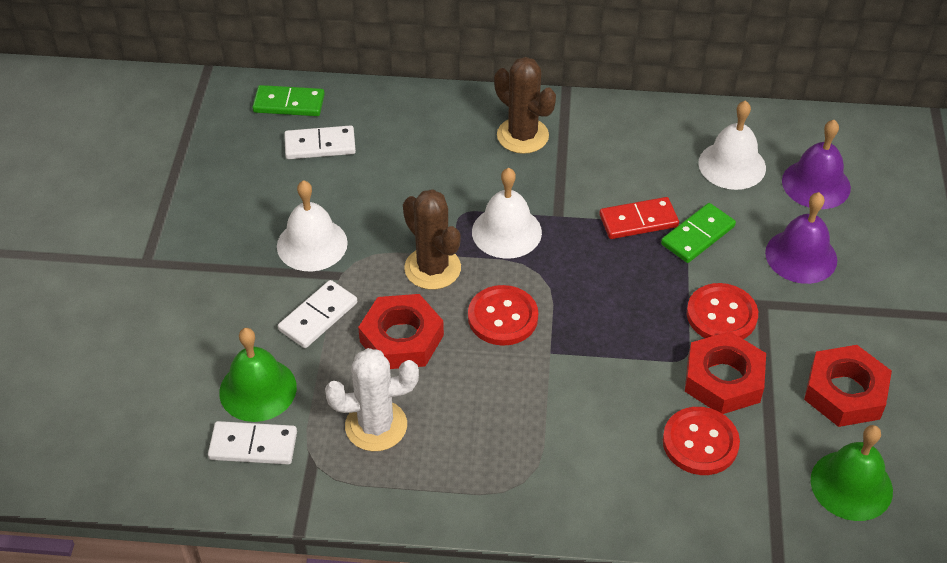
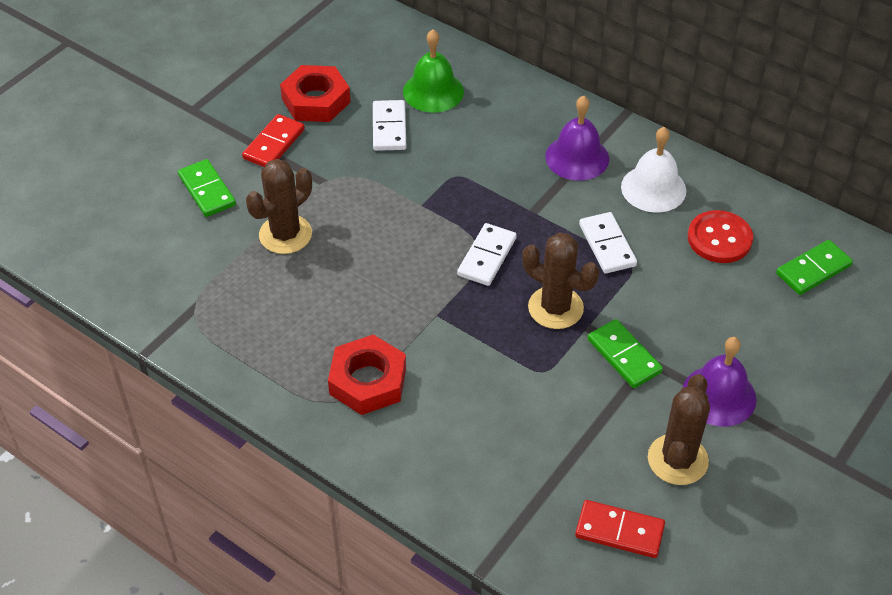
brown cactus: 2 -> 3
green bell: 2 -> 1
green domino: 2 -> 3
red button: 3 -> 1
red domino: 1 -> 2
red nut: 3 -> 2
white bell: 3 -> 1
white cactus: 1 -> 0

